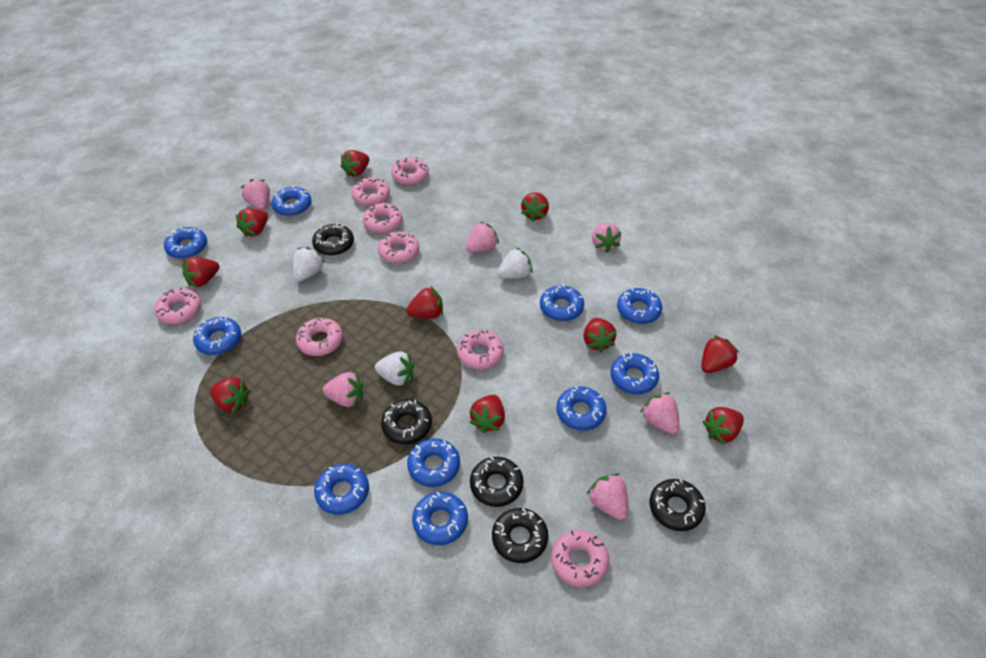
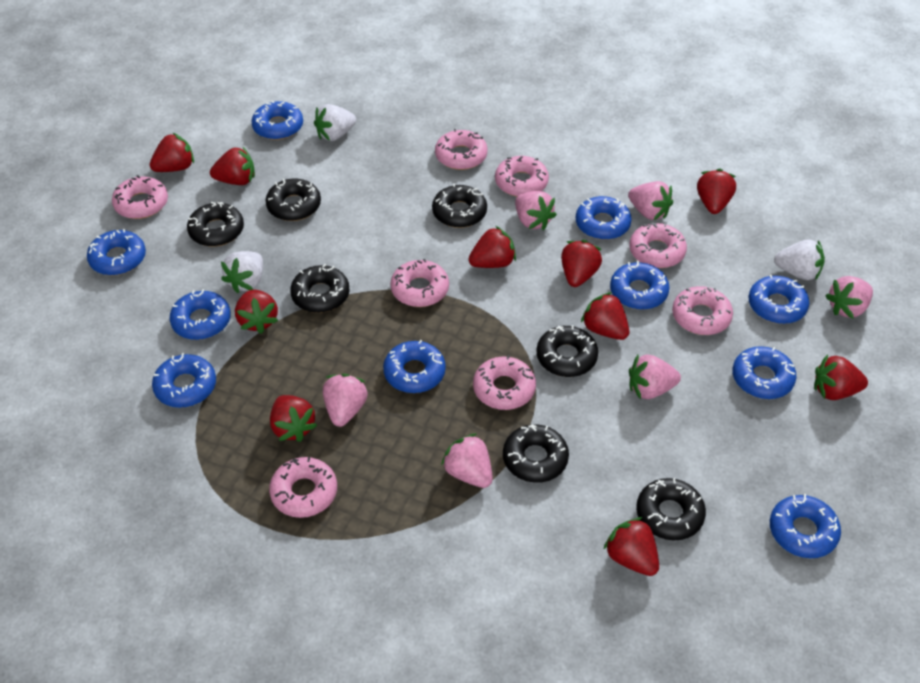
black donut: 5 -> 7

